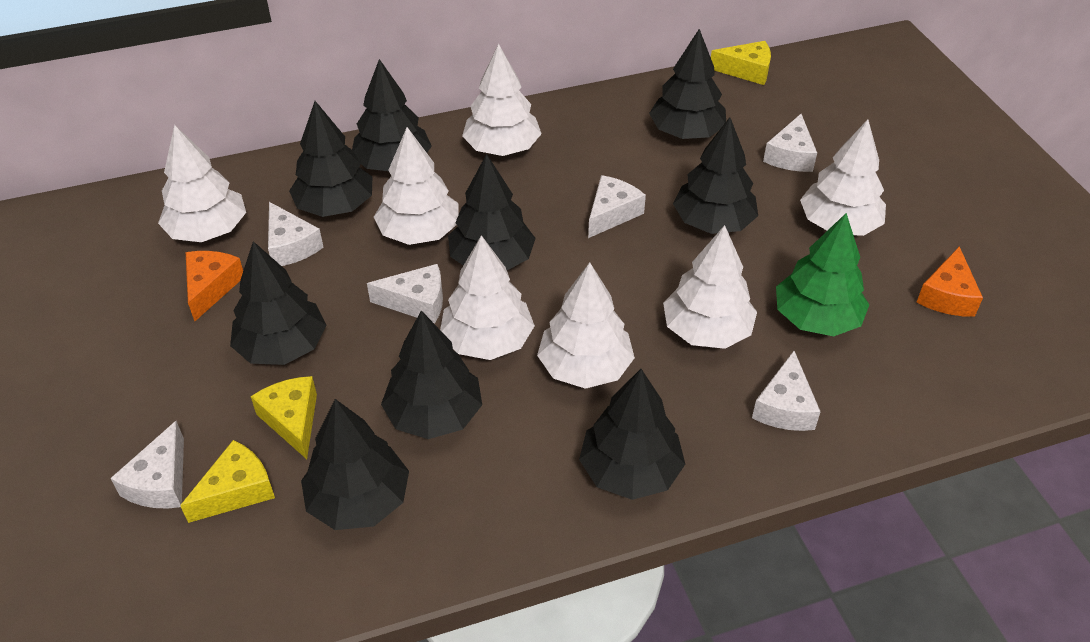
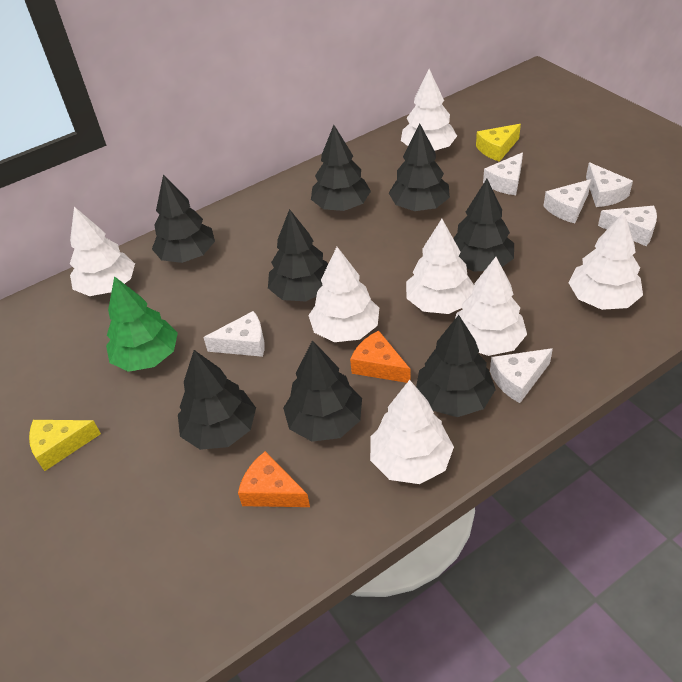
black tree: 9 -> 8
yellow cheese: 3 -> 2

